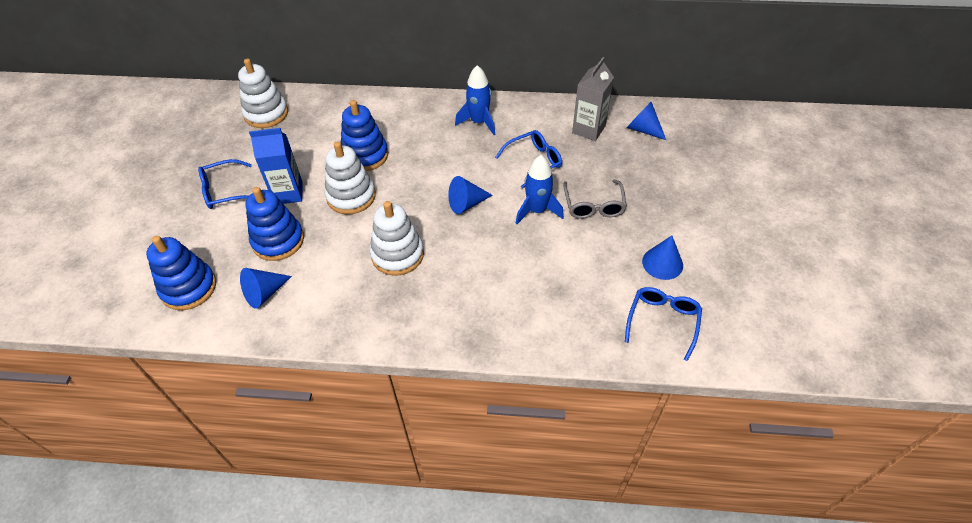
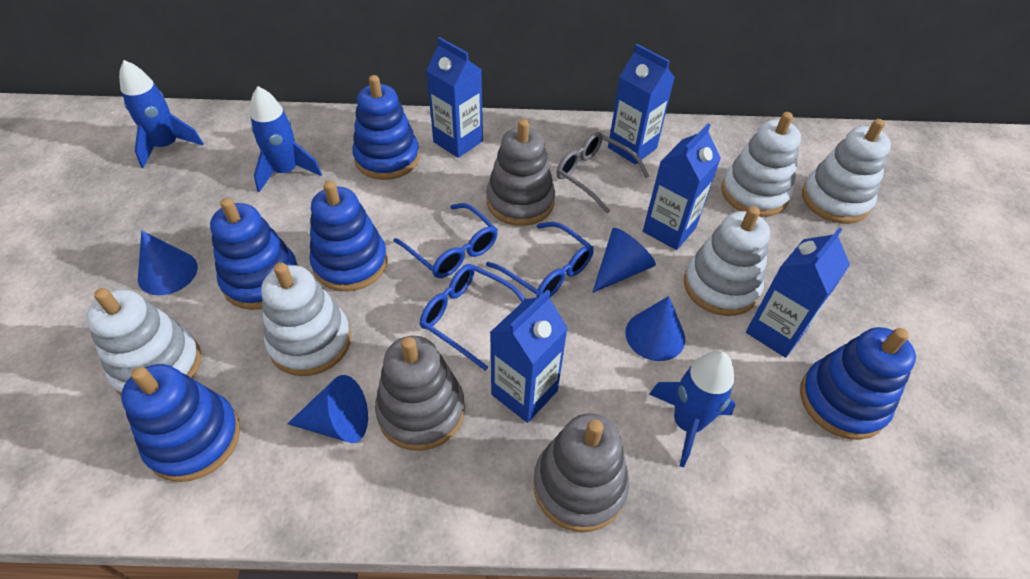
blue carton: 1 -> 5
blue rocket: 2 -> 3
blue stacking toy: 3 -> 5
grey carton: 1 -> 0
grey stacking toy: 0 -> 3
white stacking toy: 3 -> 5

